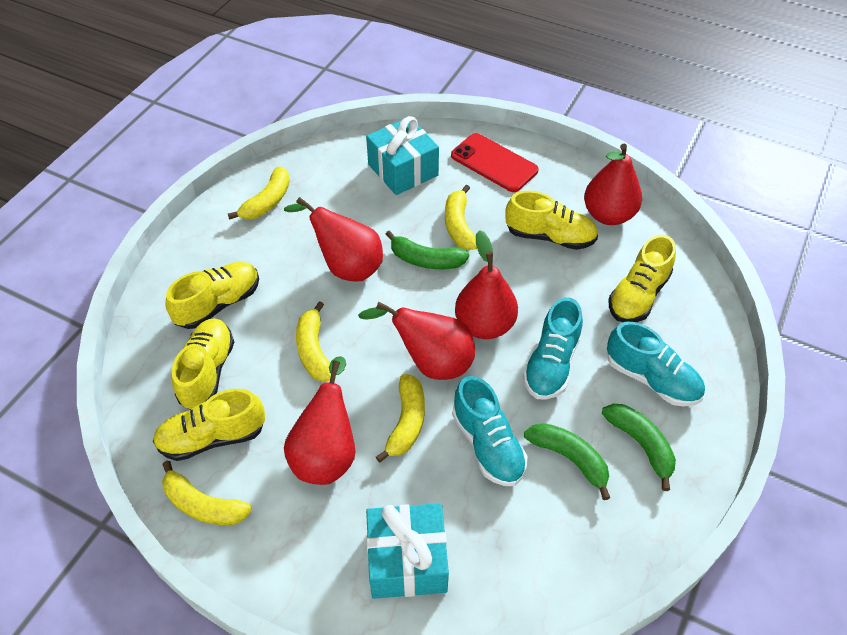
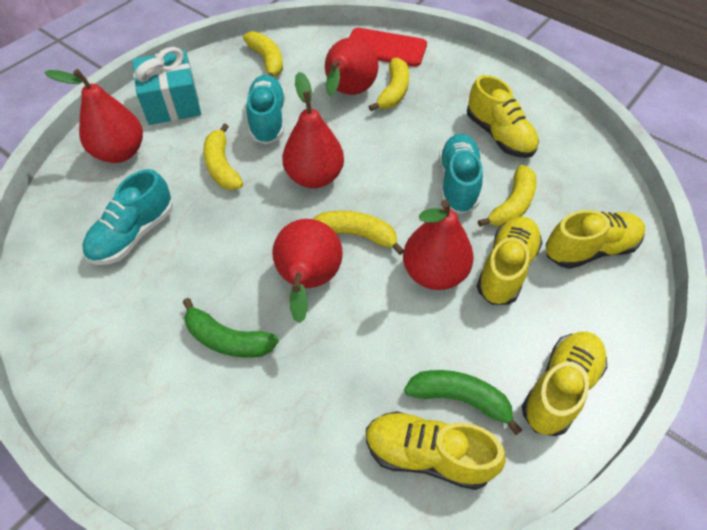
green banana: 3 -> 2
turquoise gift: 2 -> 1

